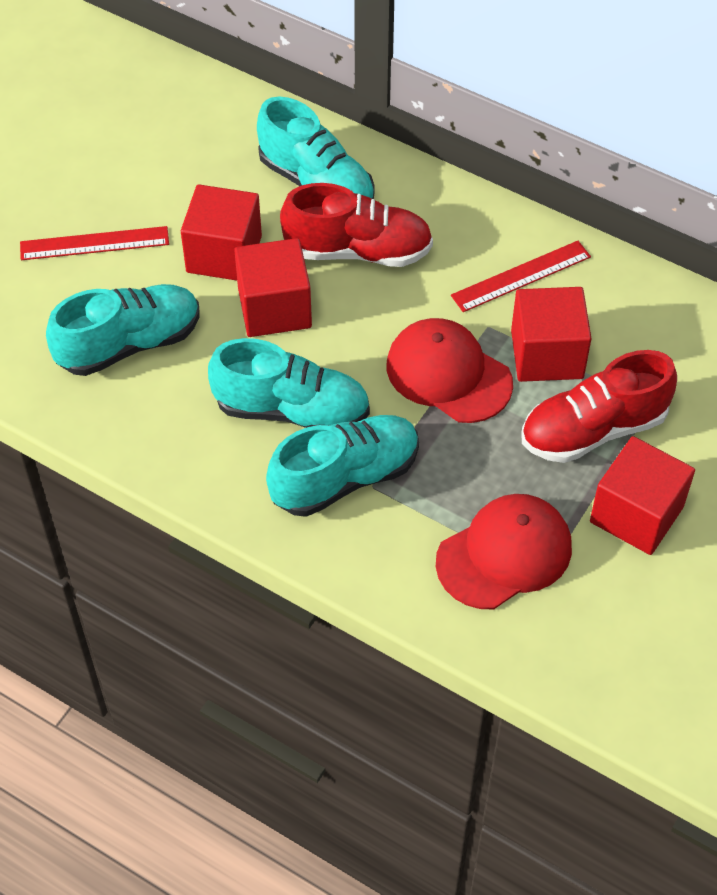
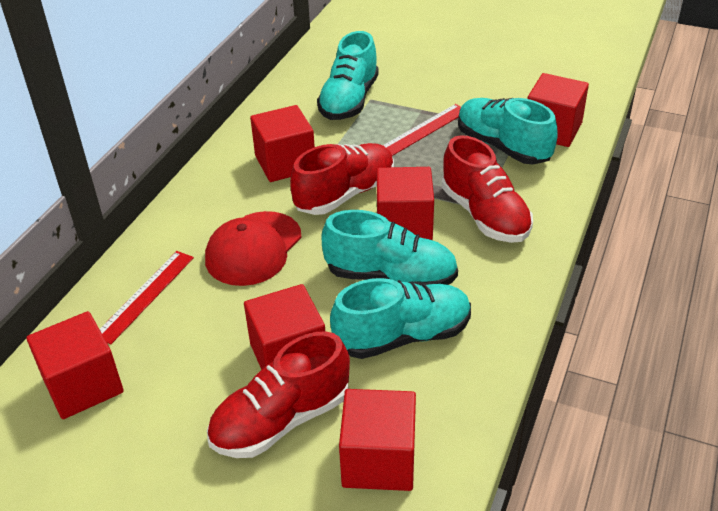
red cap: 2 -> 1
red cube: 4 -> 6
red shoe: 2 -> 3

